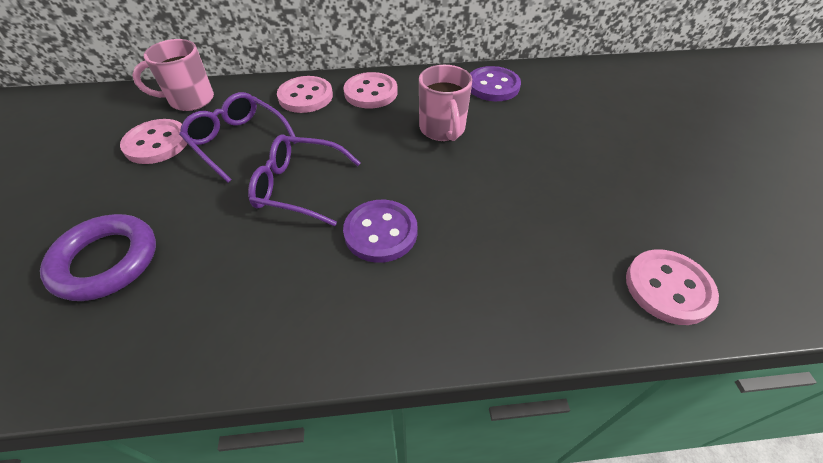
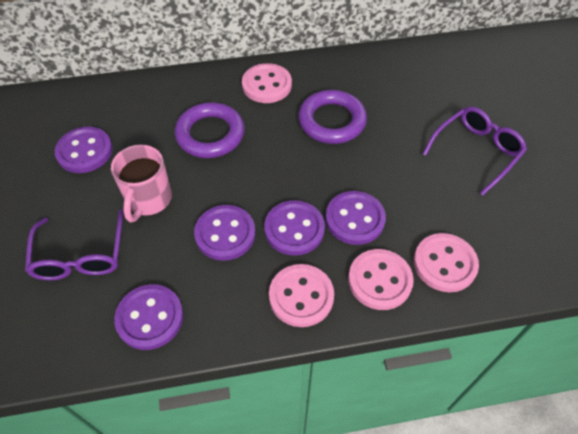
pink mug: 2 -> 1
purple button: 2 -> 5
purple ring: 1 -> 2

